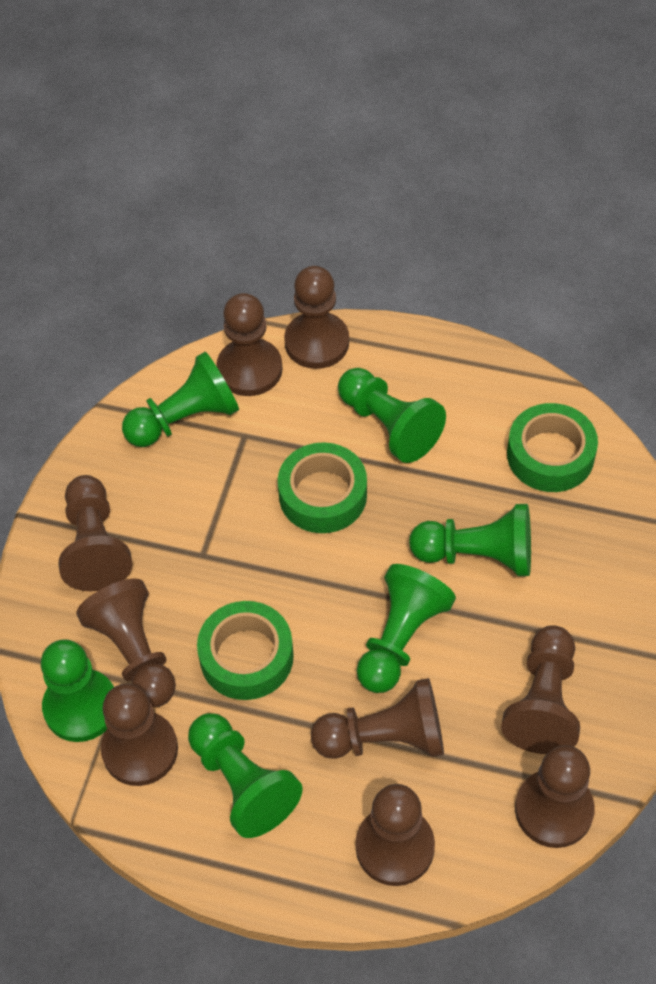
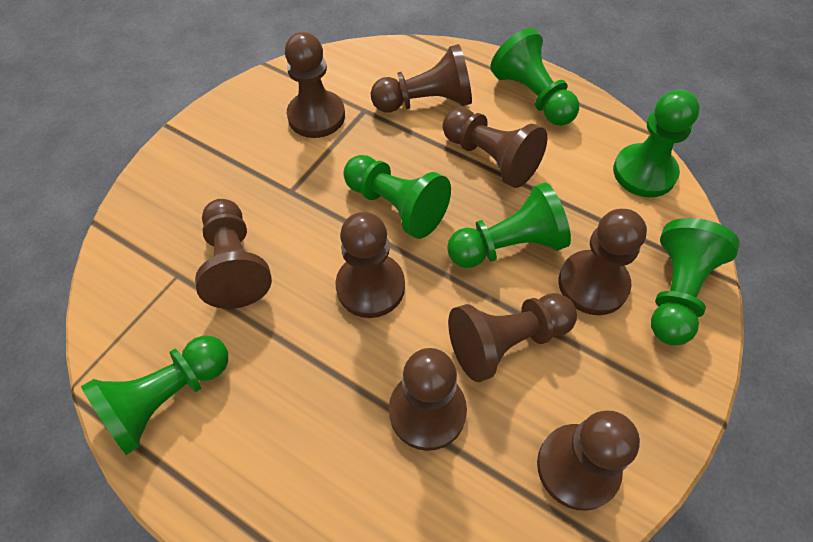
green tape: 3 -> 0

